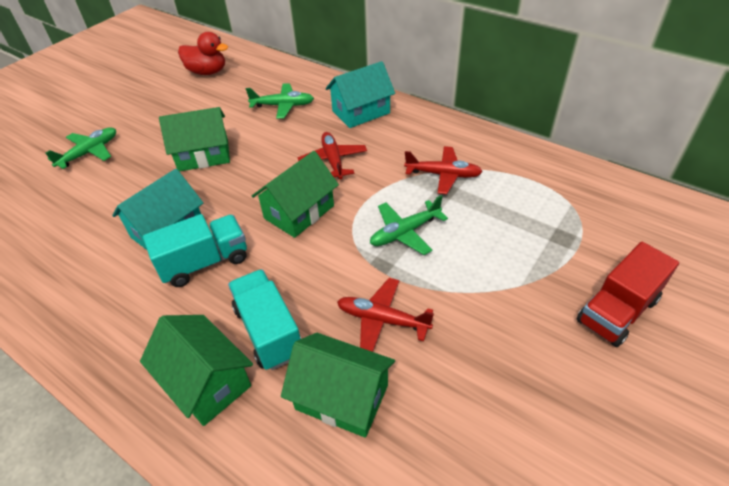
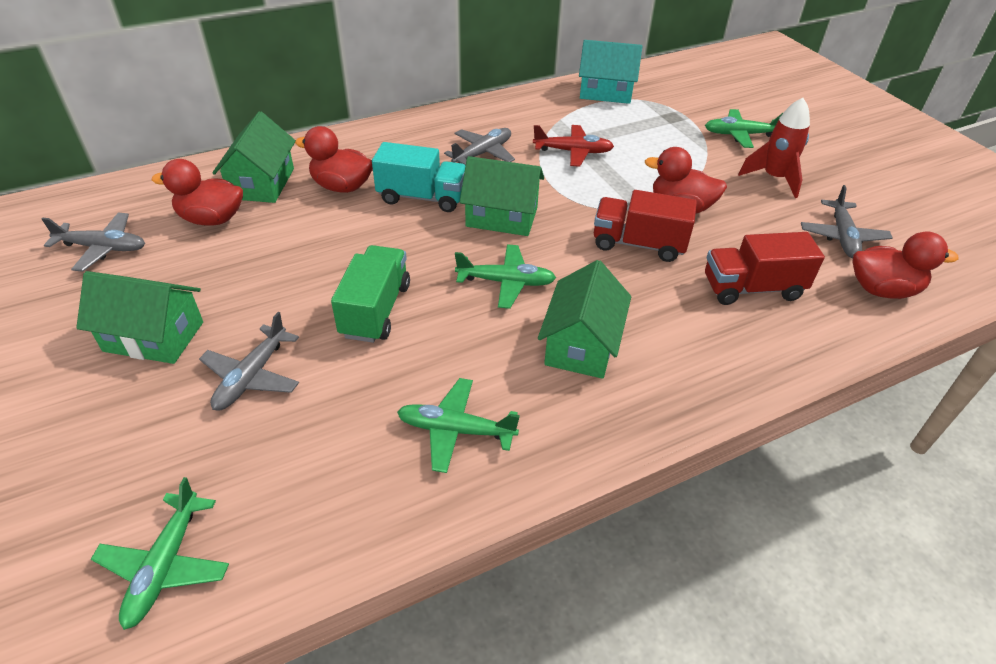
green plane: 3 -> 4
green truck: 0 -> 1
grey plane: 0 -> 4
red duck: 1 -> 4
red plane: 3 -> 1
red rocket: 0 -> 1
red truck: 1 -> 2
turquoise house: 2 -> 1
turquoise truck: 2 -> 1

